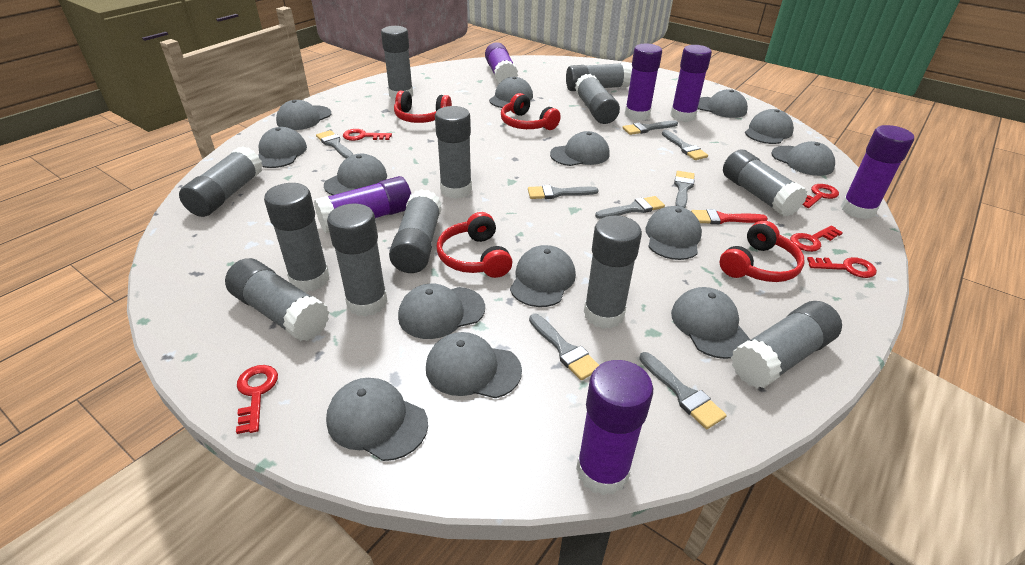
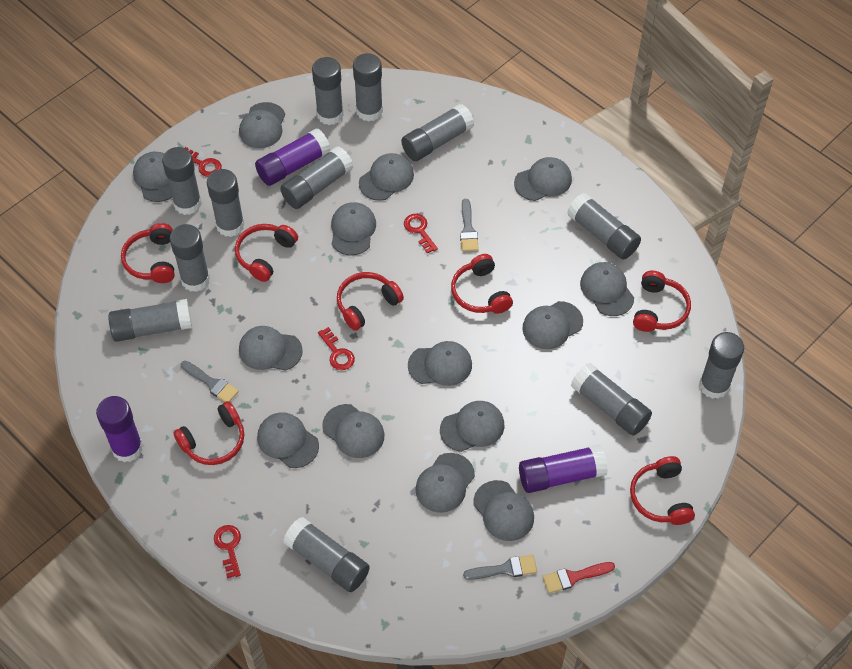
grey brush: 8 -> 3
purple glue stick: 6 -> 3
red headphones: 4 -> 7
red key: 5 -> 4

